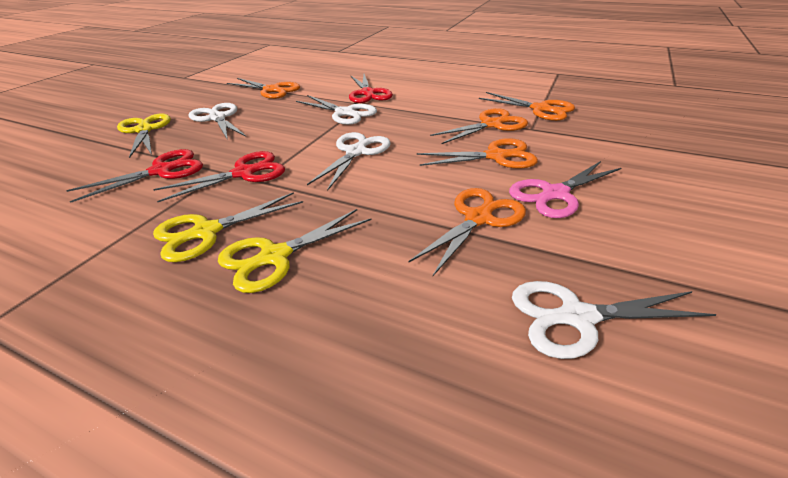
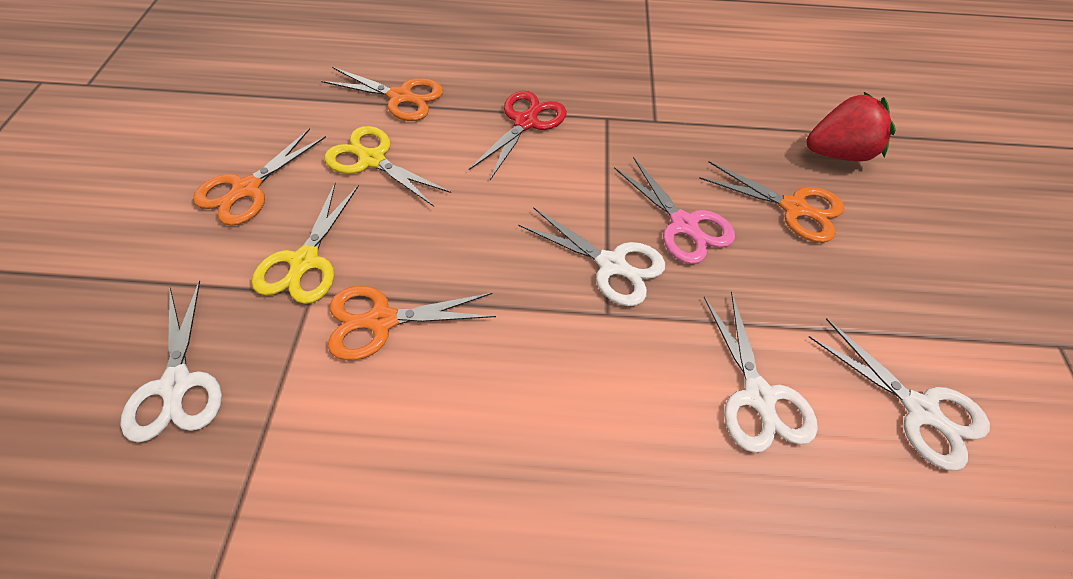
orange scissors: 5 -> 4
red scissors: 3 -> 1
red strawberry: 0 -> 1
yellow scissors: 3 -> 2

